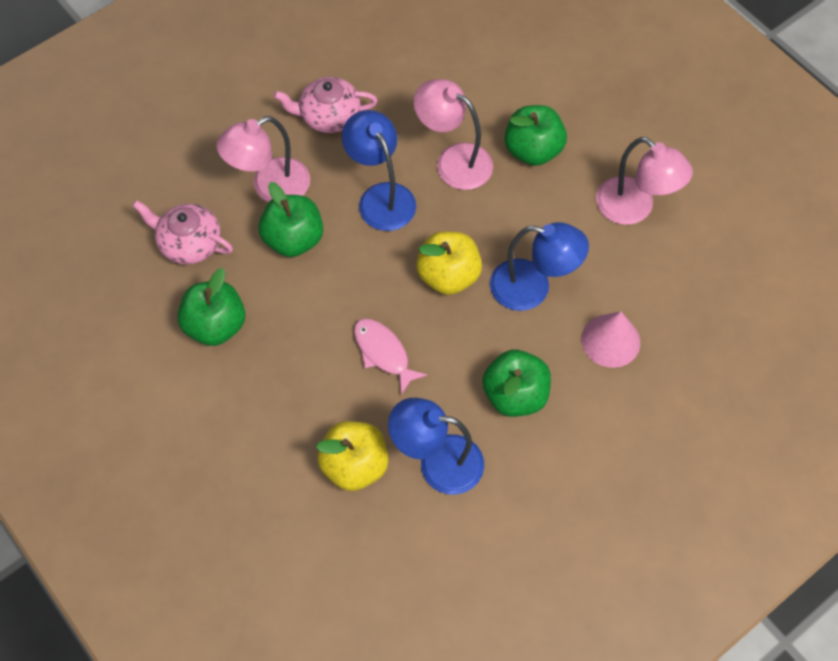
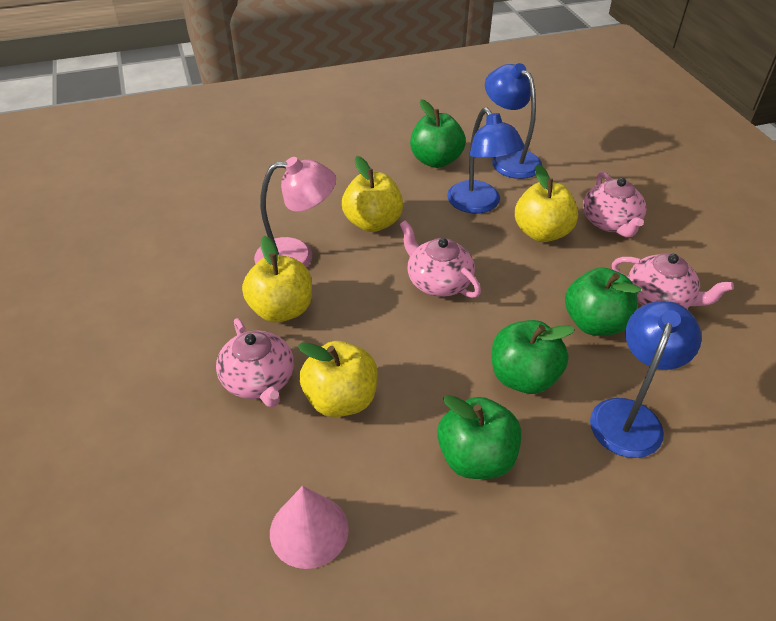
pink fish: 1 -> 0
pink lamp: 3 -> 1
pink teapot: 2 -> 4
yellow apple: 2 -> 4

